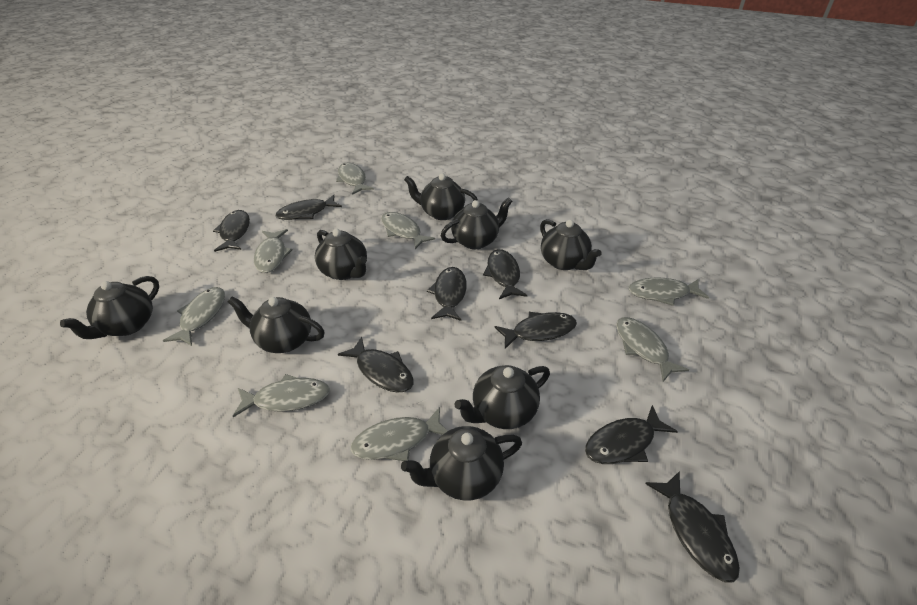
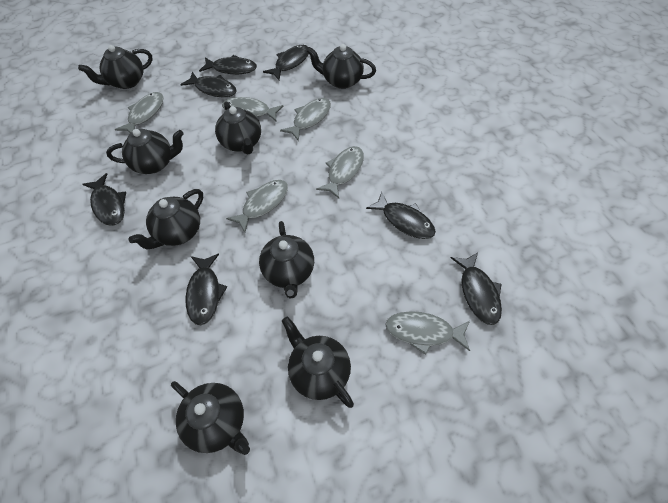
black fish: 8 -> 7
grey fish: 8 -> 6

